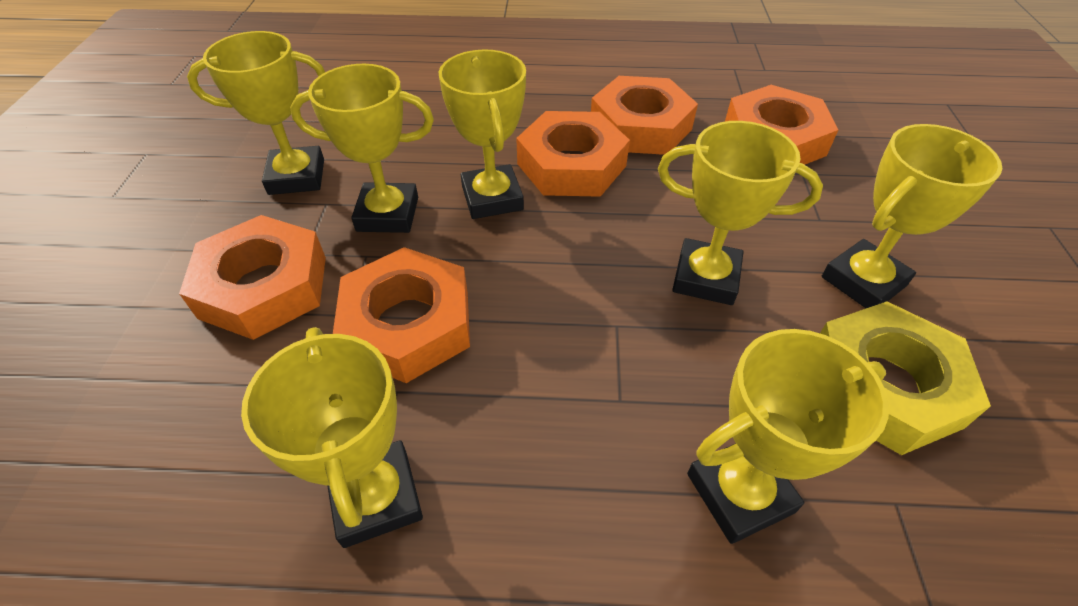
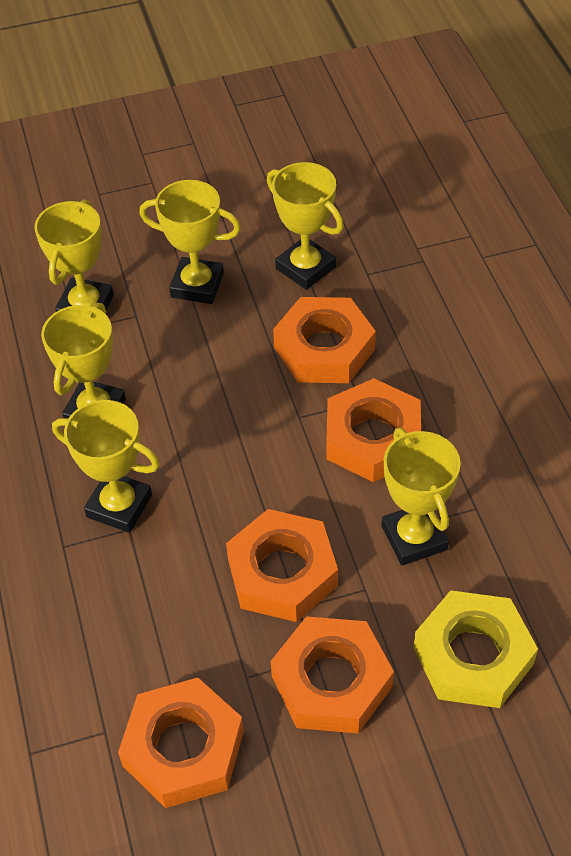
yellow trophy: 7 -> 6

